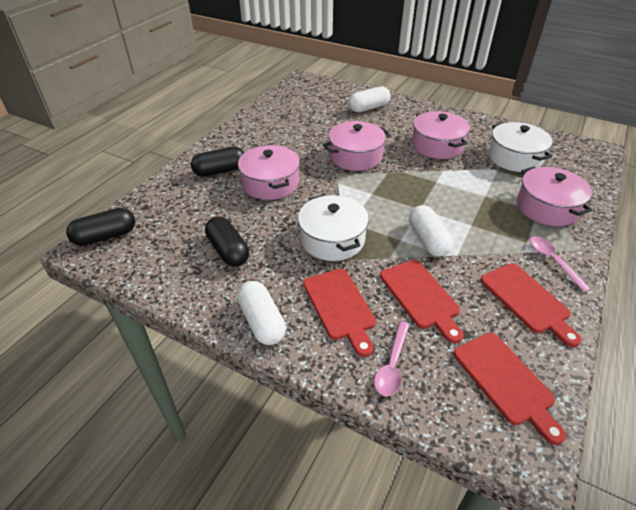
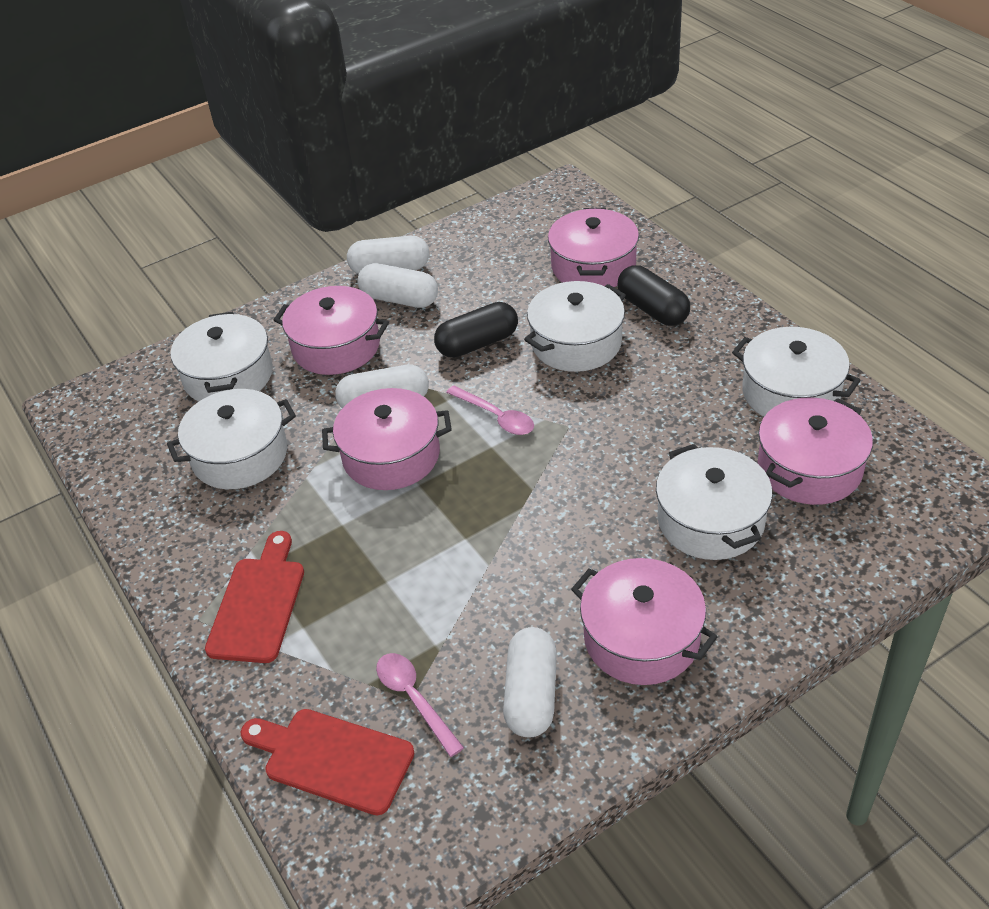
black capsule: 3 -> 2
pink pot: 4 -> 5
red cutting board: 4 -> 2
white capsule: 3 -> 4
white pot: 2 -> 5

